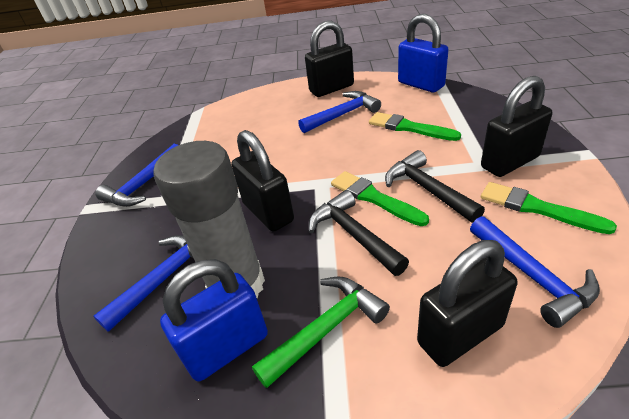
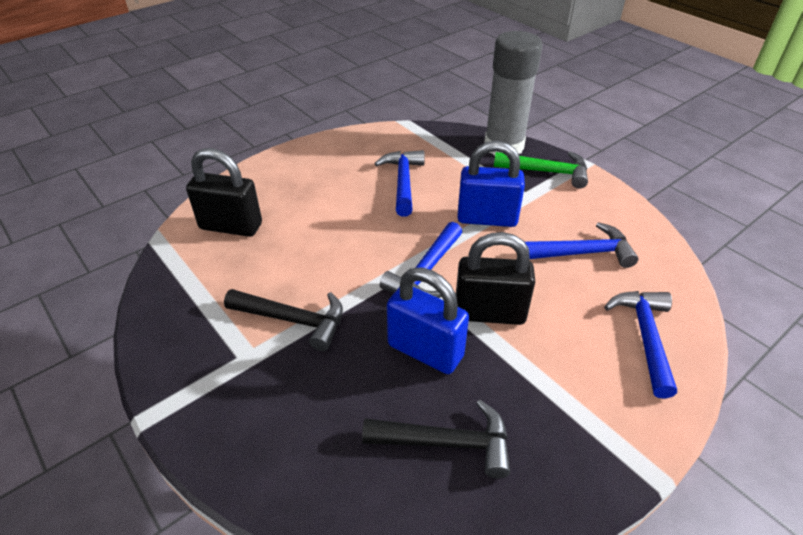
black padlock: 4 -> 2
green brush: 3 -> 0

